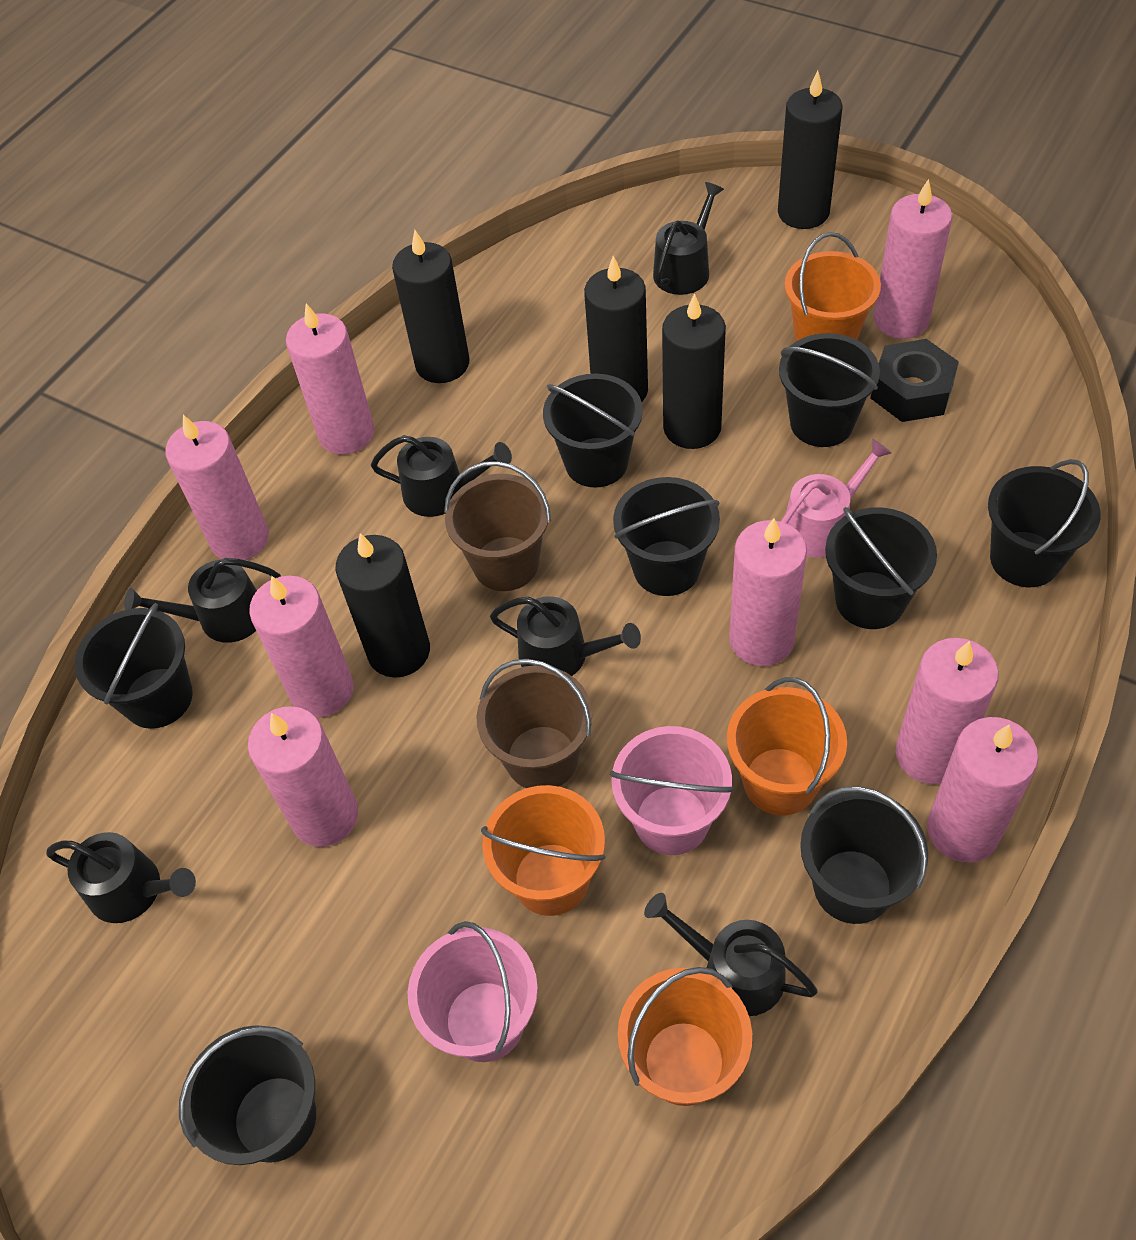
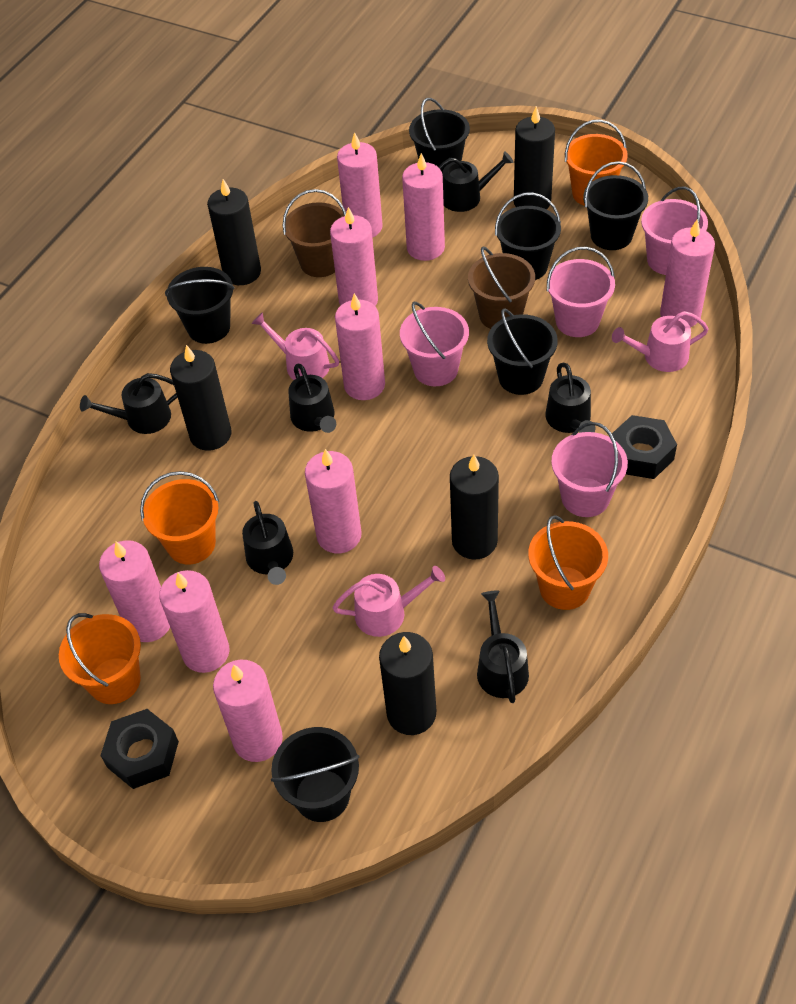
black bucket: 8 -> 6
black nut: 1 -> 2
pink bucket: 2 -> 4
pink candle: 8 -> 9
pink watering can: 1 -> 3

